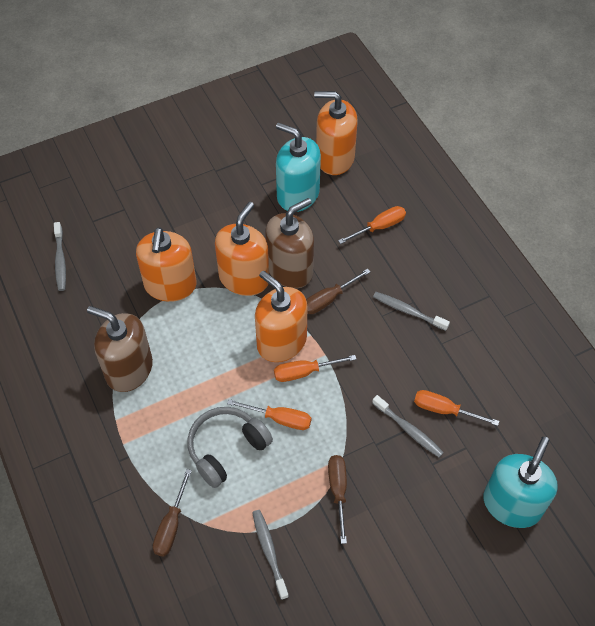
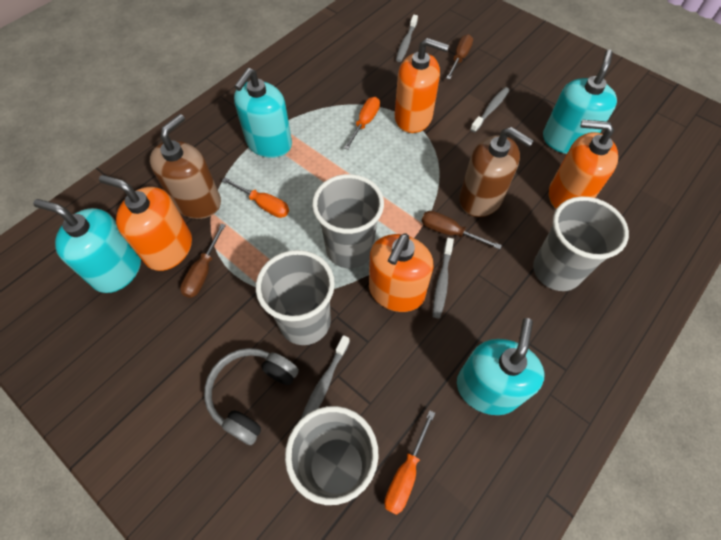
grey cup: 0 -> 4
orange screwdriver: 4 -> 3
turquoise soap dispenser: 2 -> 4

